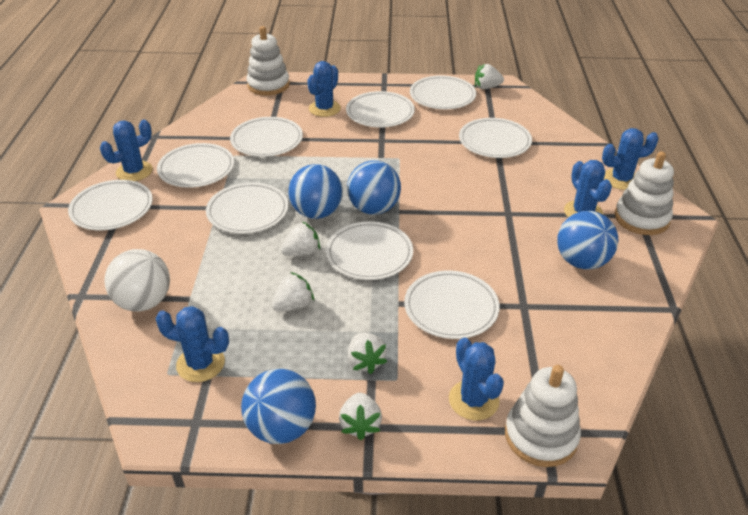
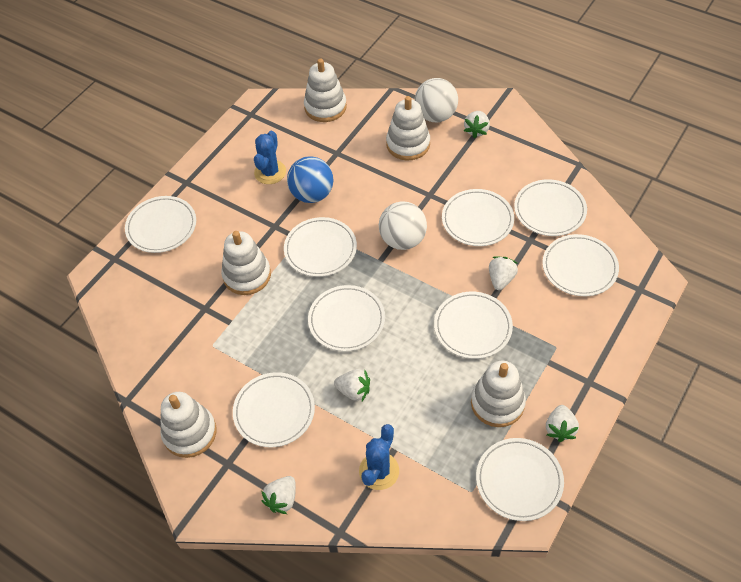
blue ball: 4 -> 1
blue cactus: 6 -> 2
white ball: 1 -> 2
white stacking toy: 3 -> 5

